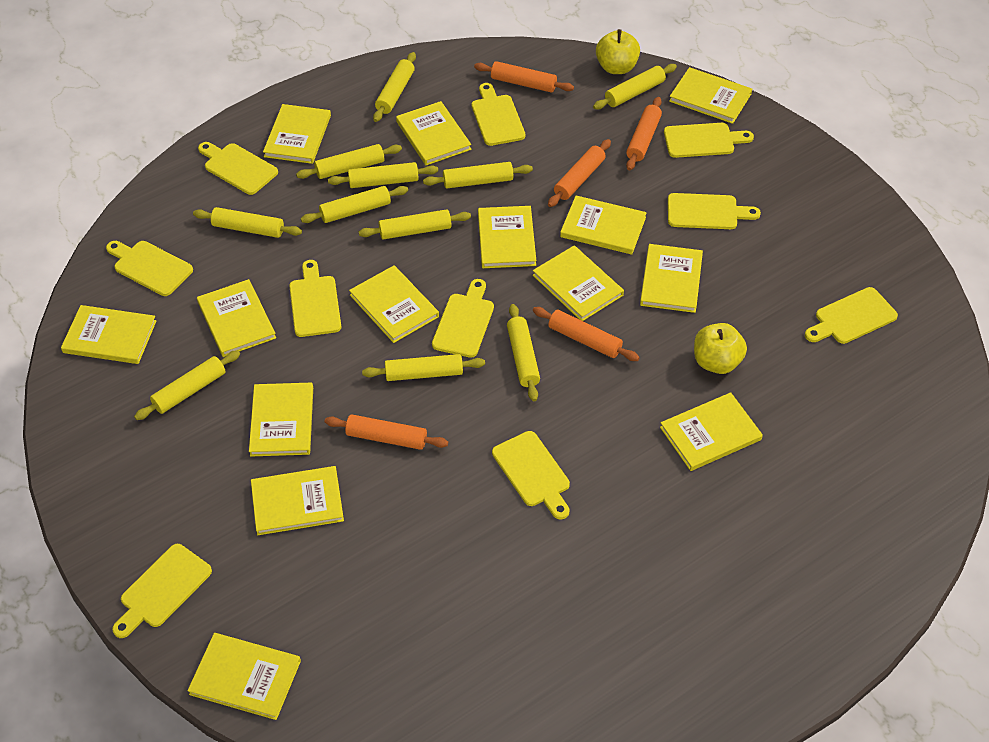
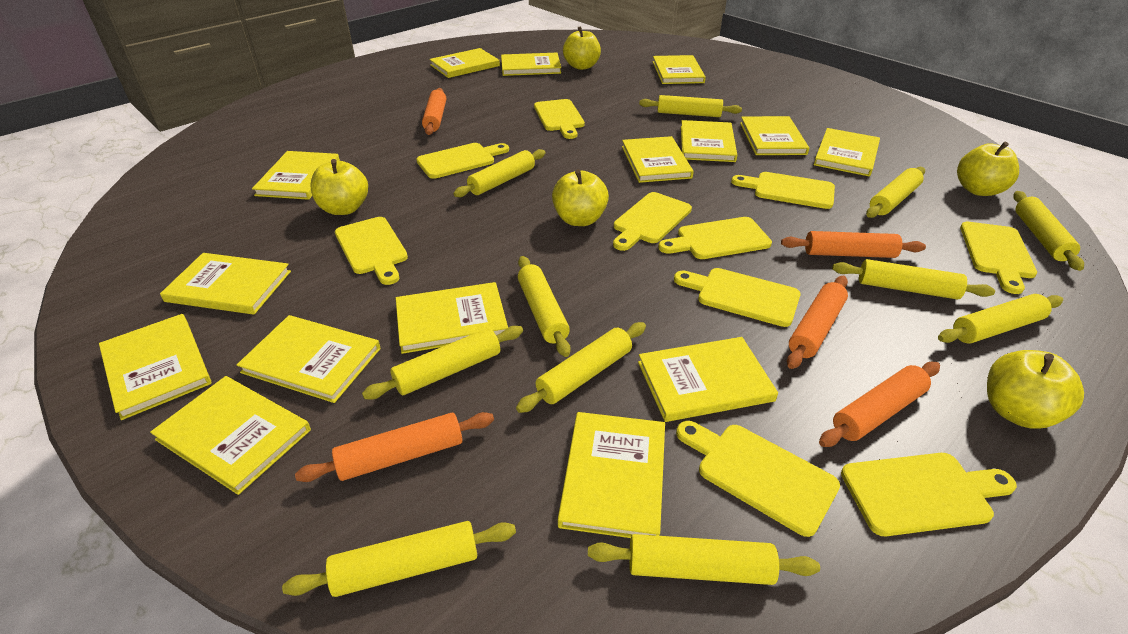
yellow apple: 2 -> 5
yellow book: 14 -> 15

